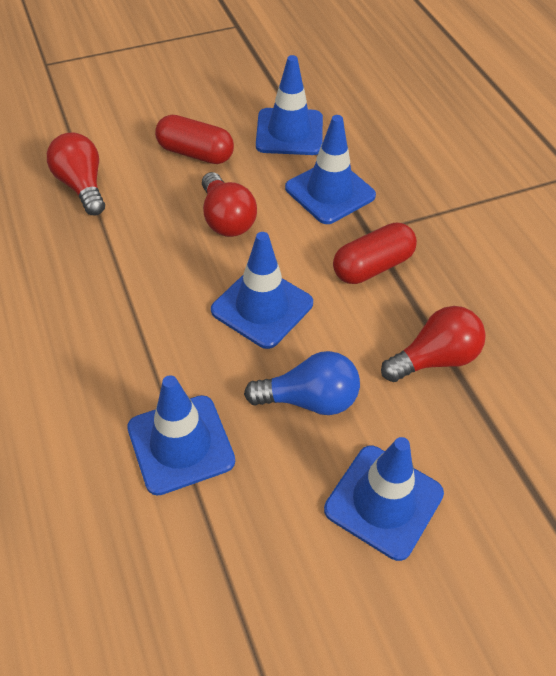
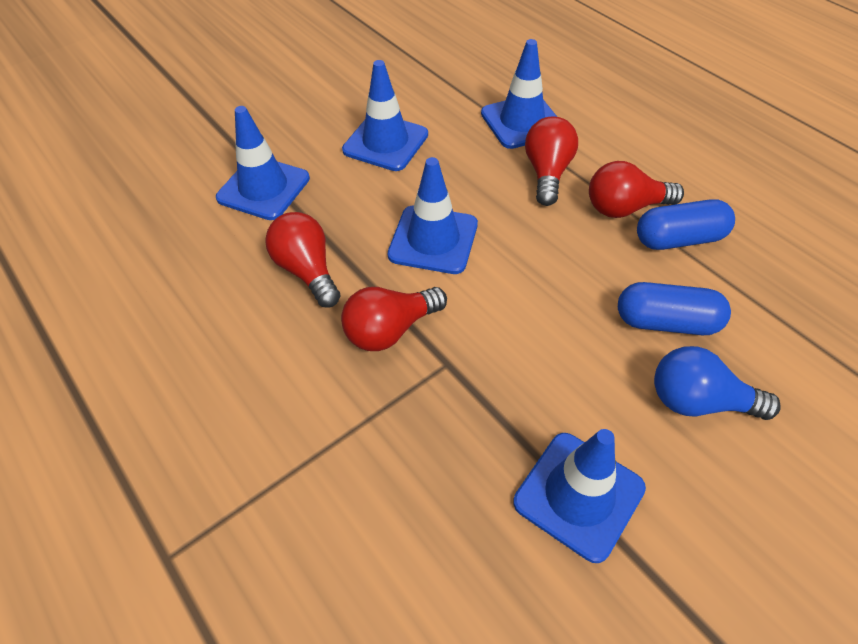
blue capsule: 0 -> 2
red capsule: 2 -> 0
red light bulb: 3 -> 4

